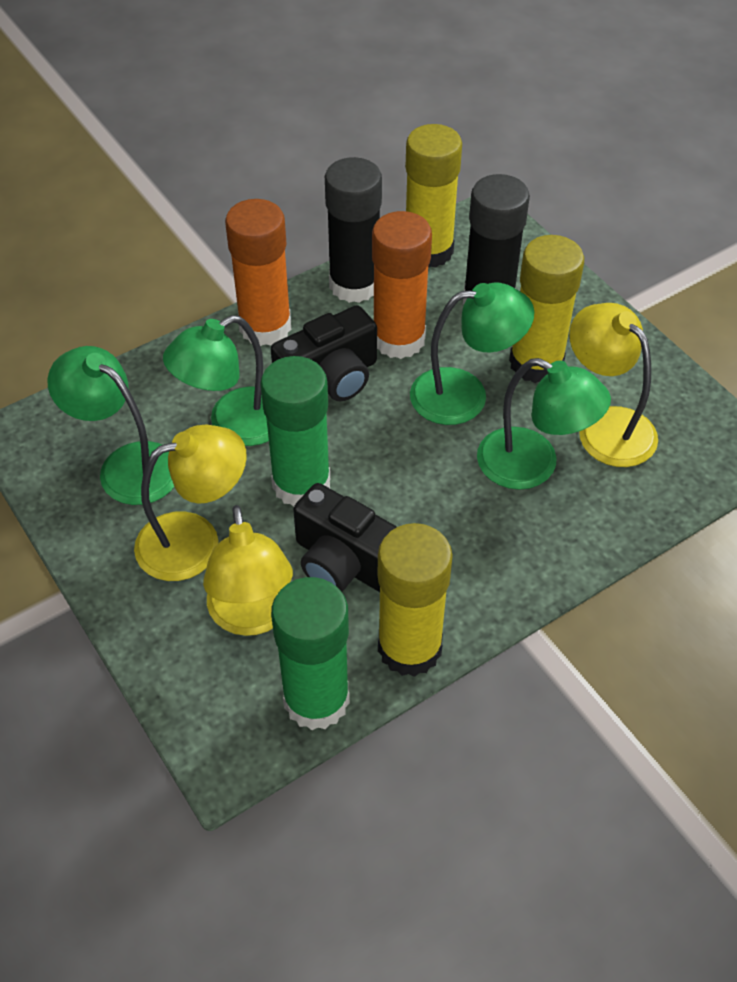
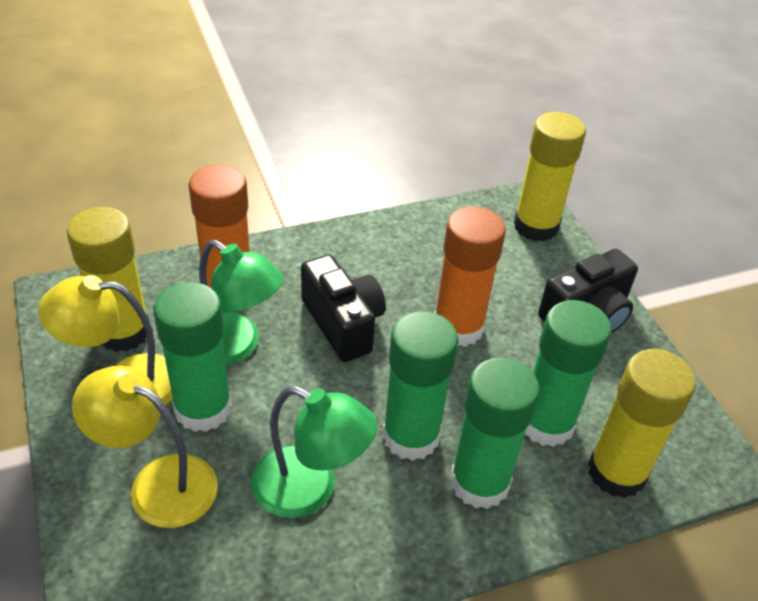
black glue stick: 2 -> 0
green glue stick: 2 -> 4
green lamp: 4 -> 2
yellow lamp: 3 -> 2

